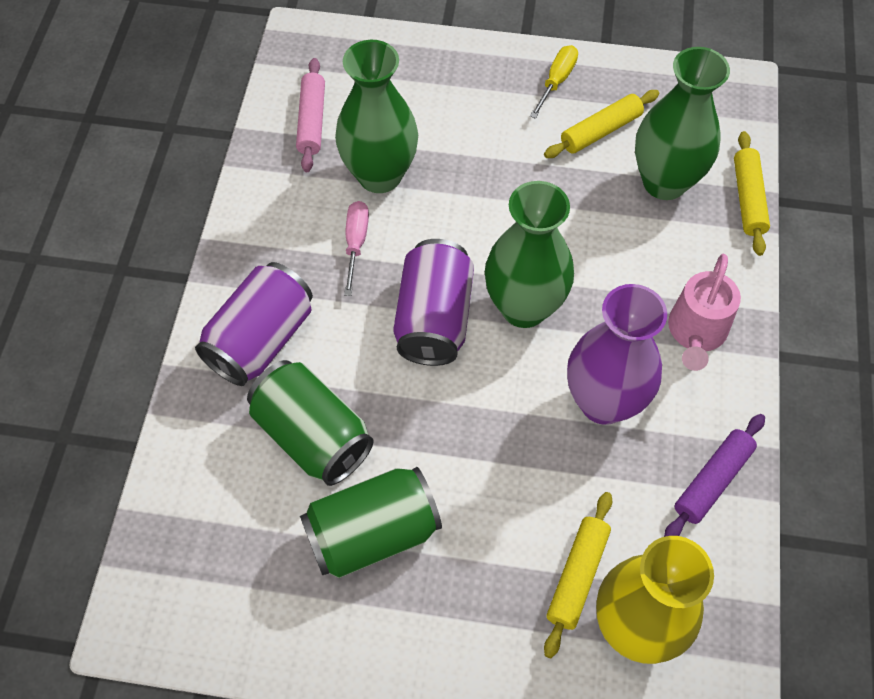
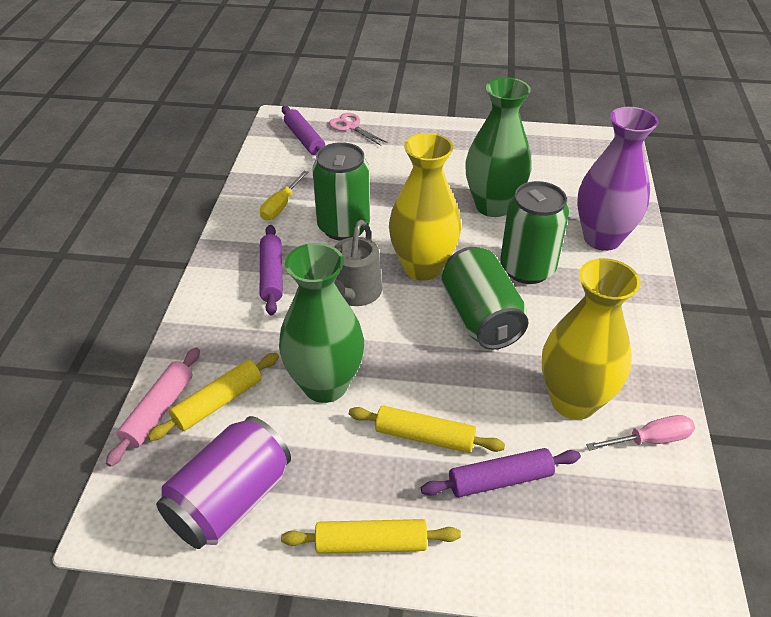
green can: 2 -> 3
green vase: 3 -> 2
grey watering can: 0 -> 1
pink scissors: 0 -> 1
pink watering can: 1 -> 0
purple can: 2 -> 1
purple rolling pin: 1 -> 3
yellow vase: 1 -> 2

